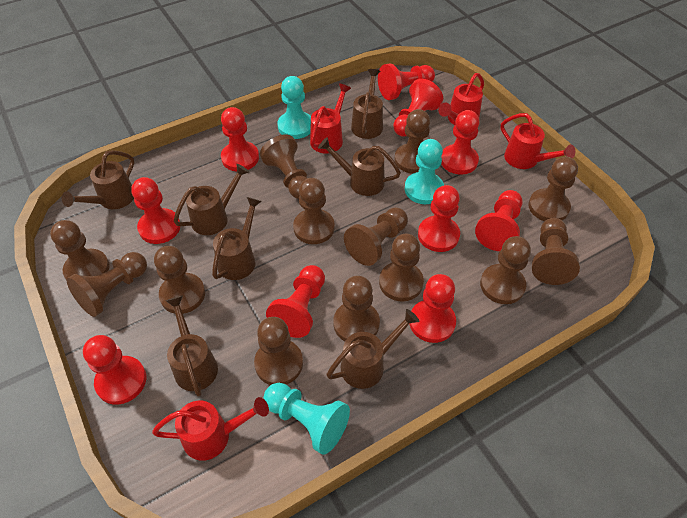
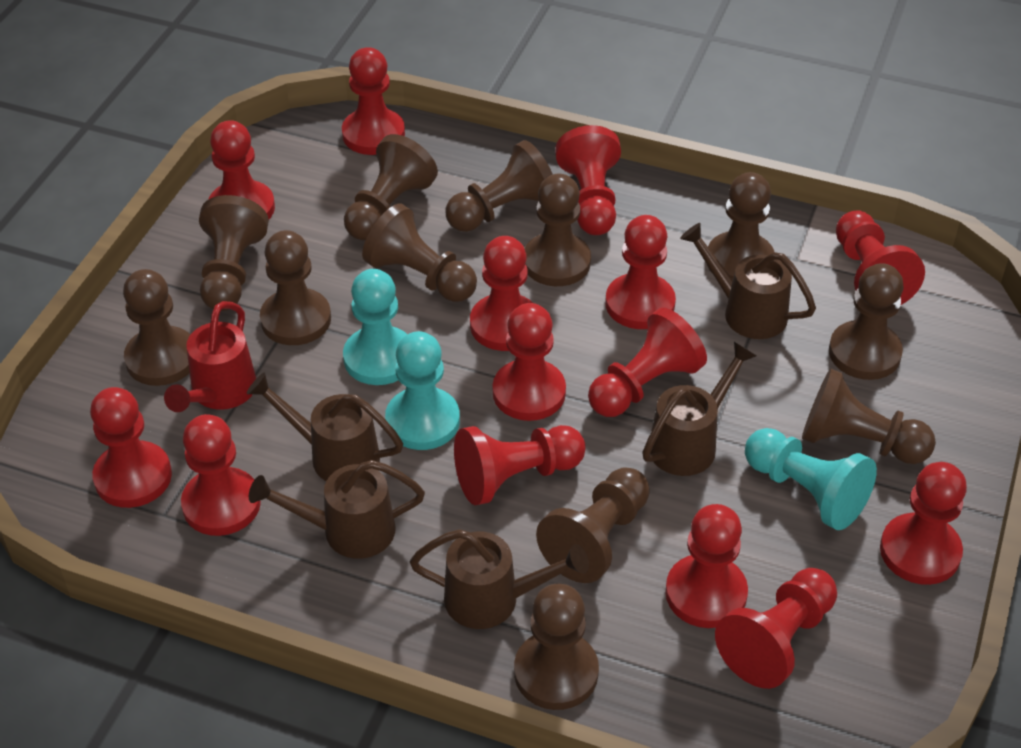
brown pawn: 13 -> 12
brown watering can: 7 -> 5
red pawn: 10 -> 14
red watering can: 4 -> 1

